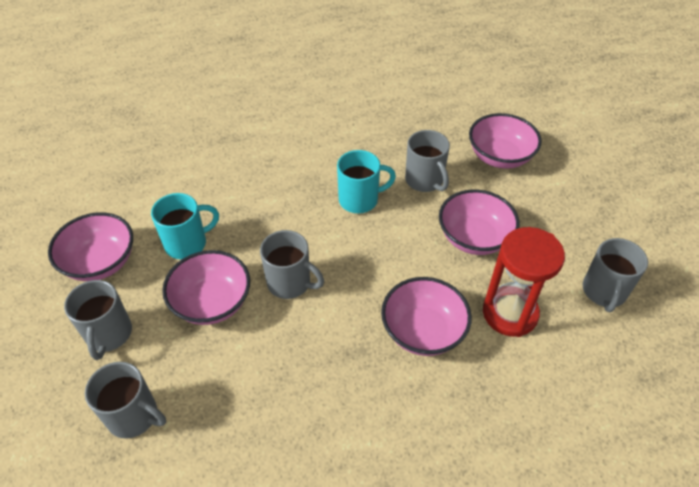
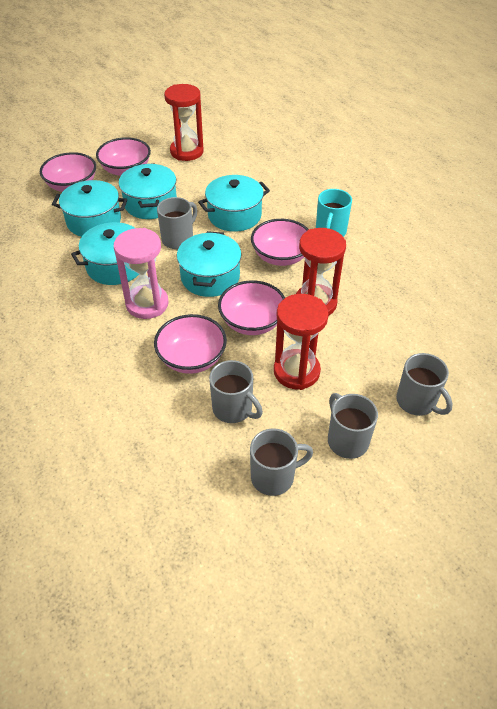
pink hourglass: 0 -> 1
red hourglass: 1 -> 3
turquoise mug: 2 -> 1
turquoise pot: 0 -> 5

